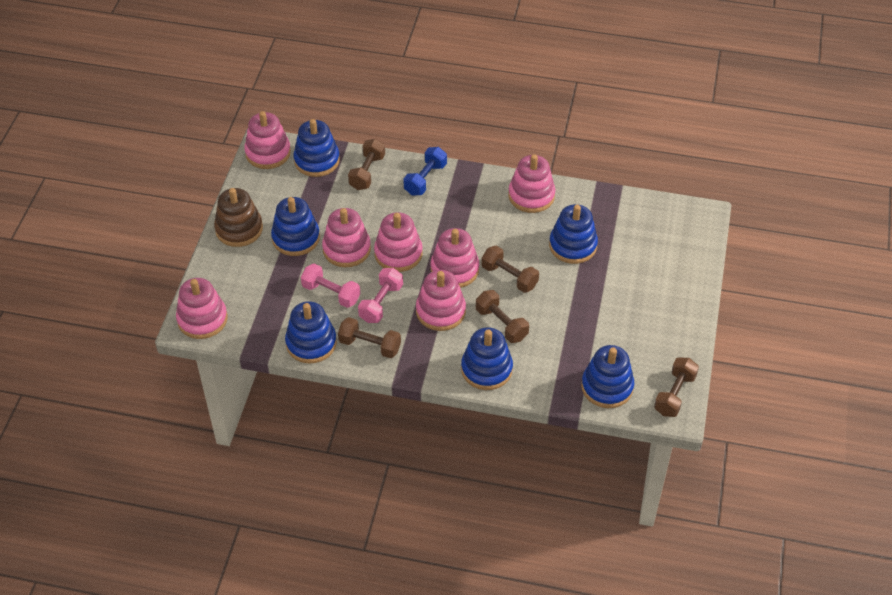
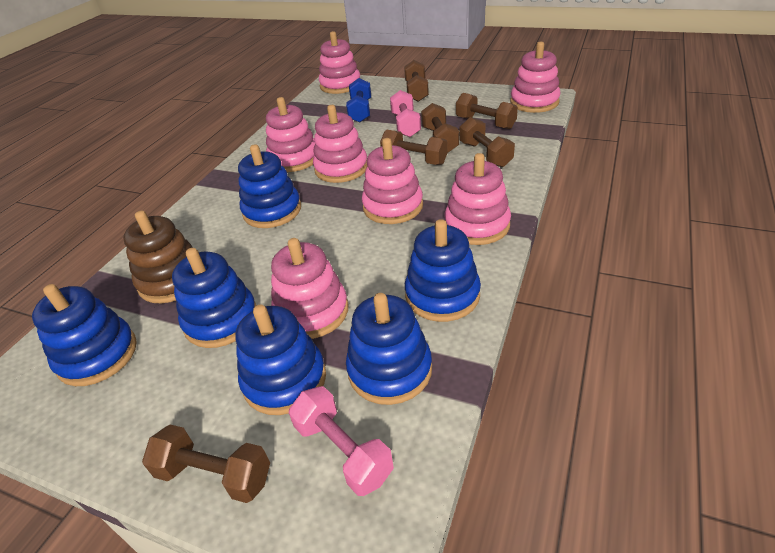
brown dumbbell: 5 -> 6

